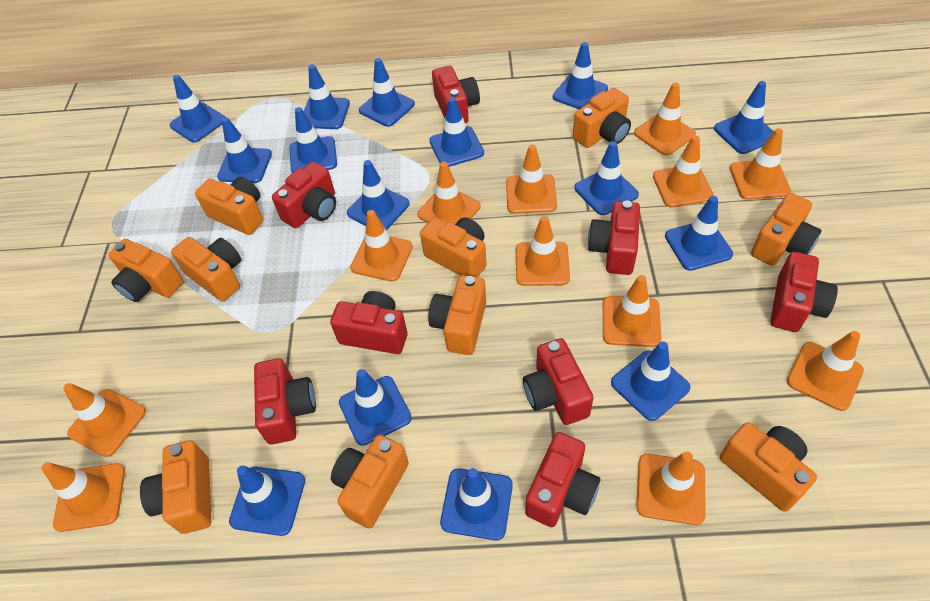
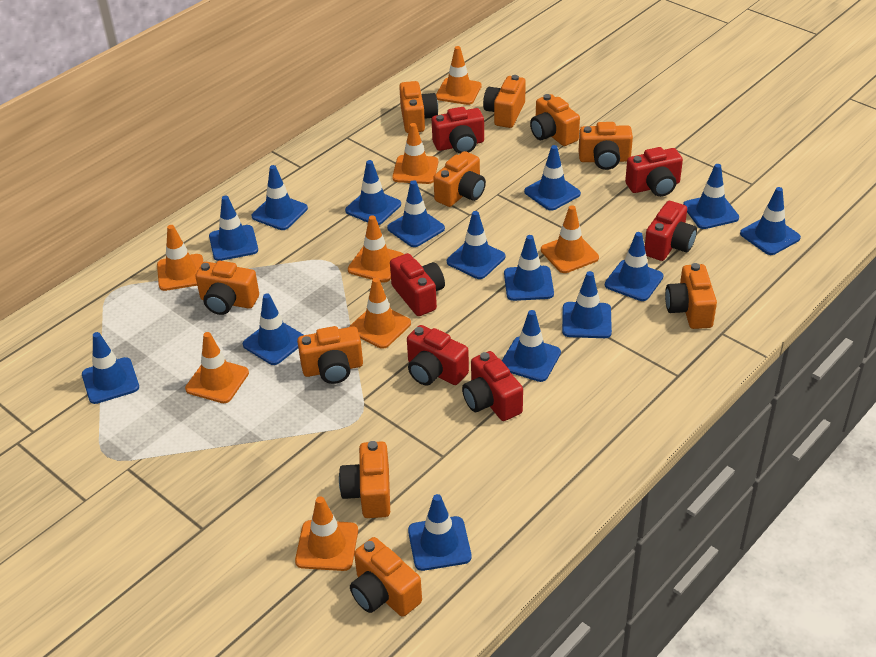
orange traffic cone: 12 -> 8
red camera: 8 -> 6

